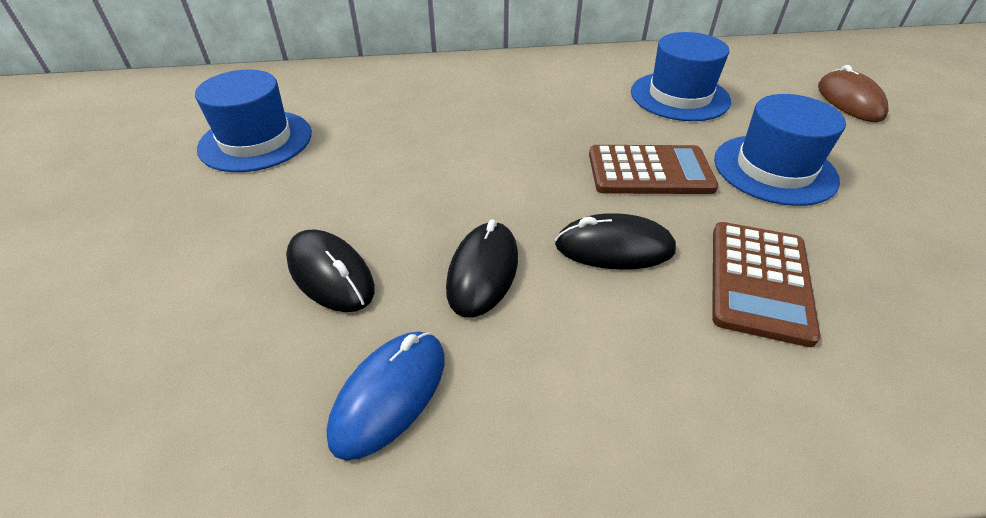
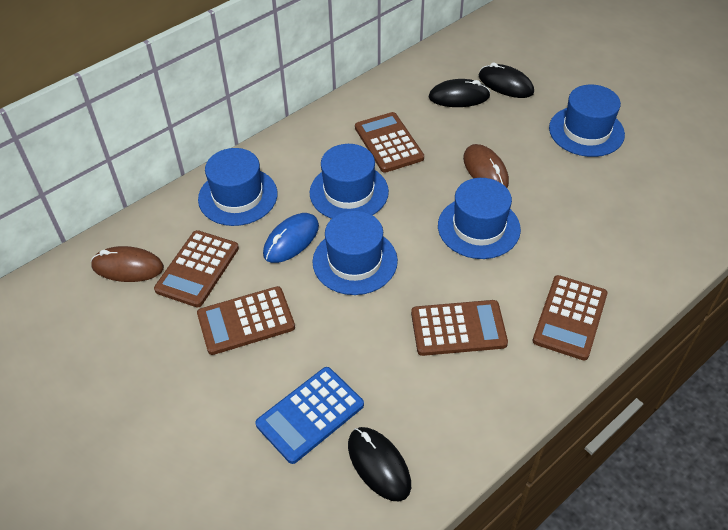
blue calculator: 0 -> 1
blue hat: 3 -> 5
brown calculator: 2 -> 5
brown mouse: 1 -> 2

